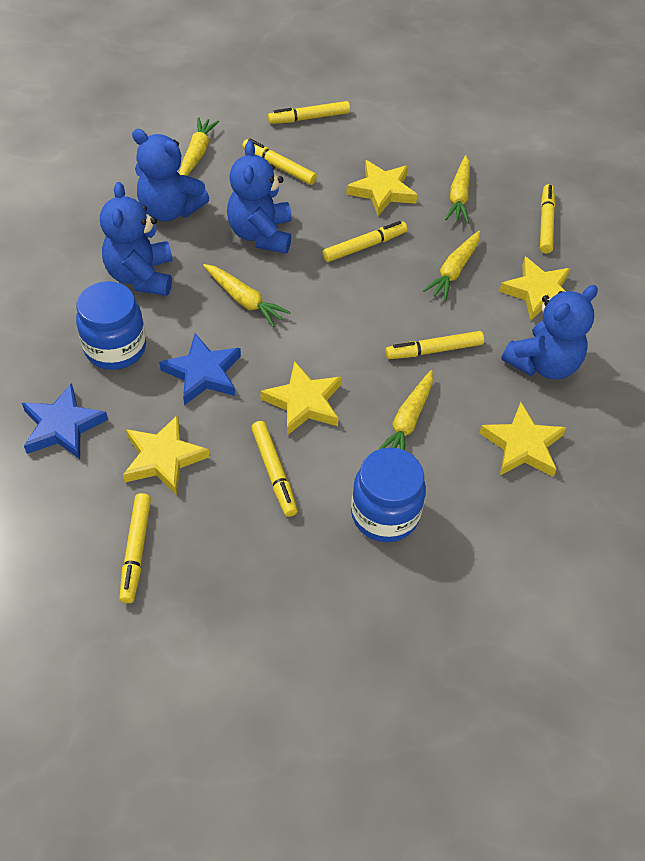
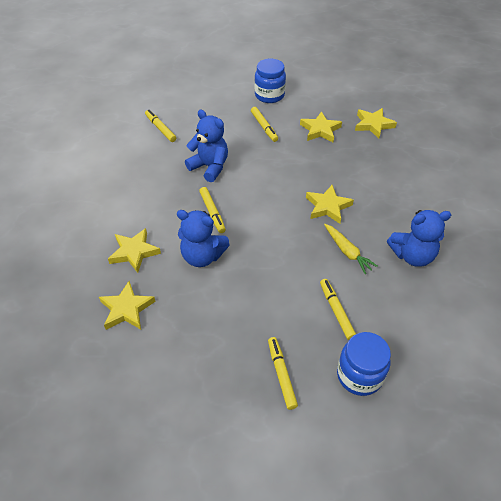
blue star: 2 -> 0
blue teddy bear: 4 -> 3
yellow carrot: 5 -> 1
yellow marker: 7 -> 5

